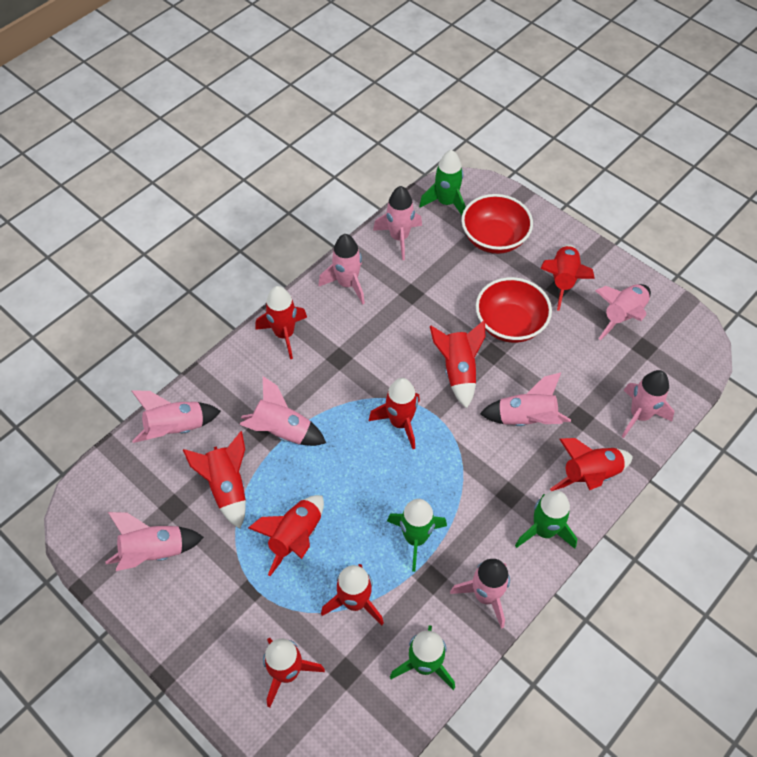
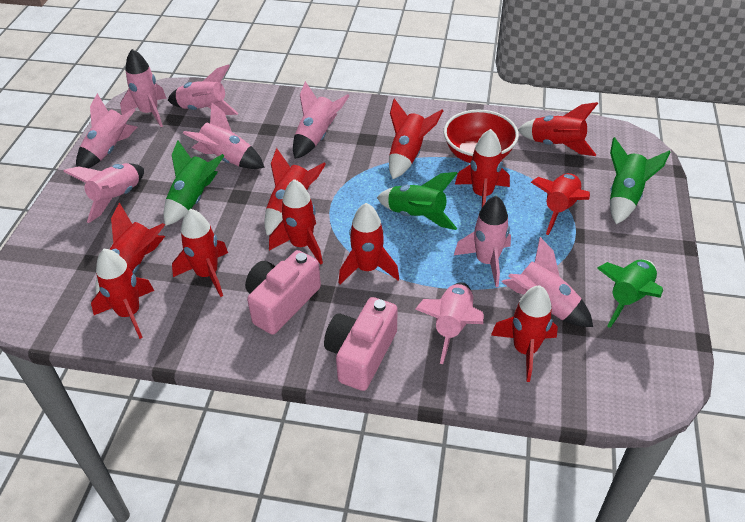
pink camera: 0 -> 2
red bowl: 2 -> 1
red rocket: 9 -> 11

